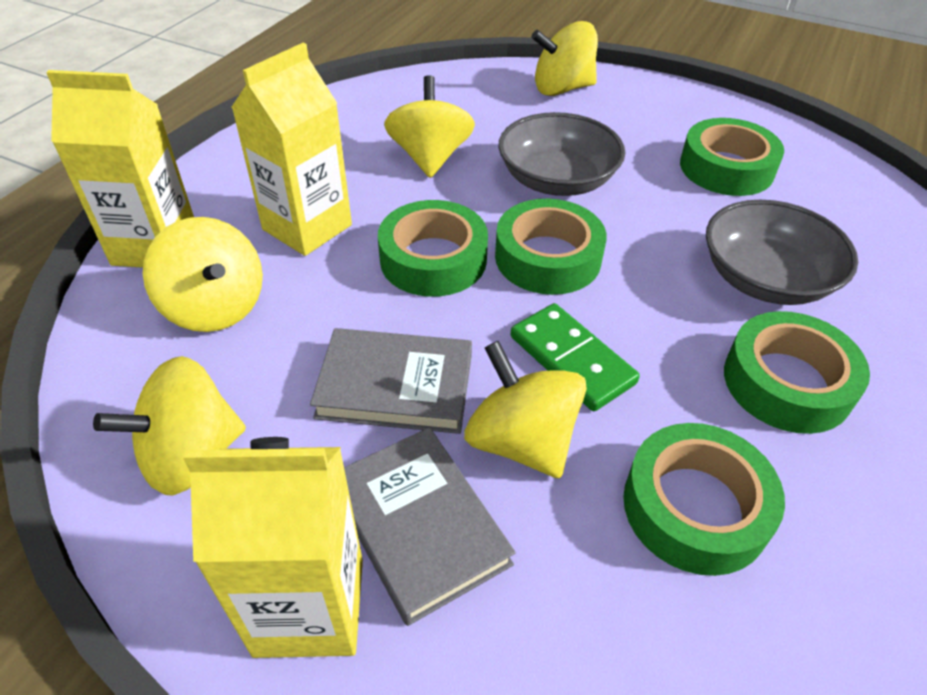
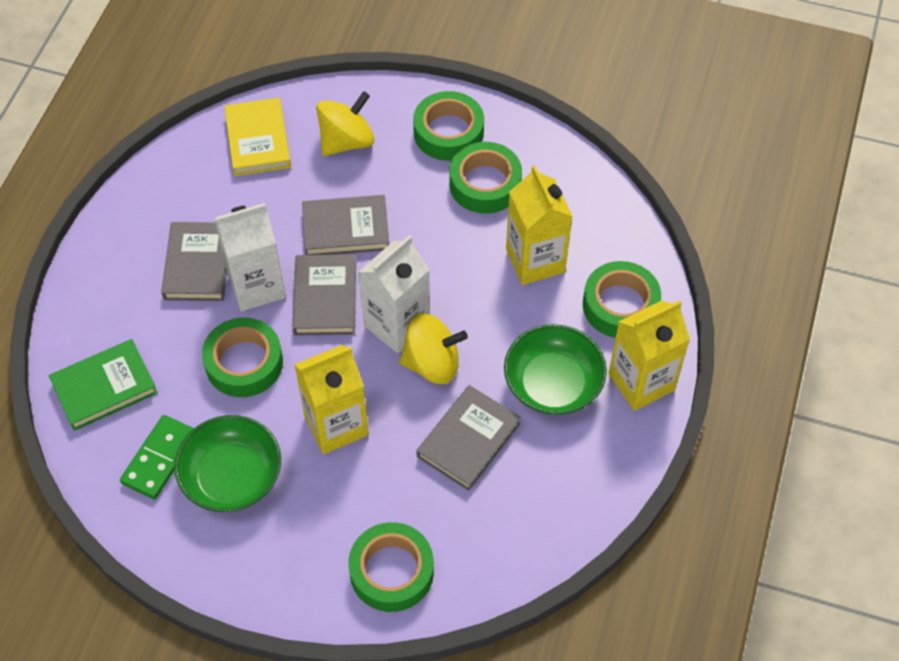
green book: 0 -> 1
green bowl: 0 -> 2
grey book: 2 -> 4
grey bowl: 2 -> 0
white carton: 0 -> 2
yellow book: 0 -> 1
yellow spinning top: 5 -> 2

